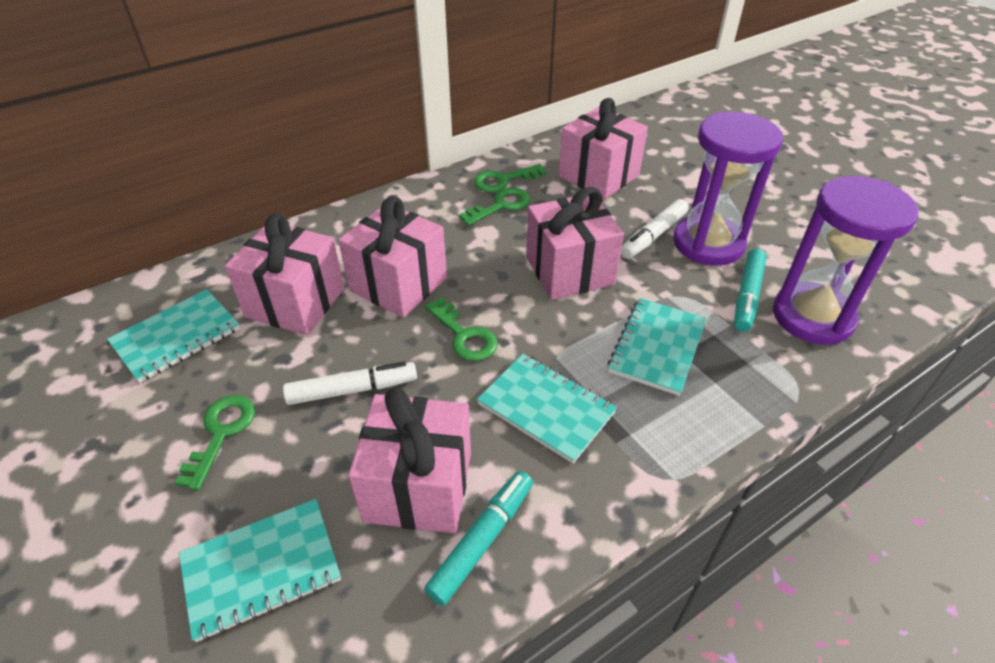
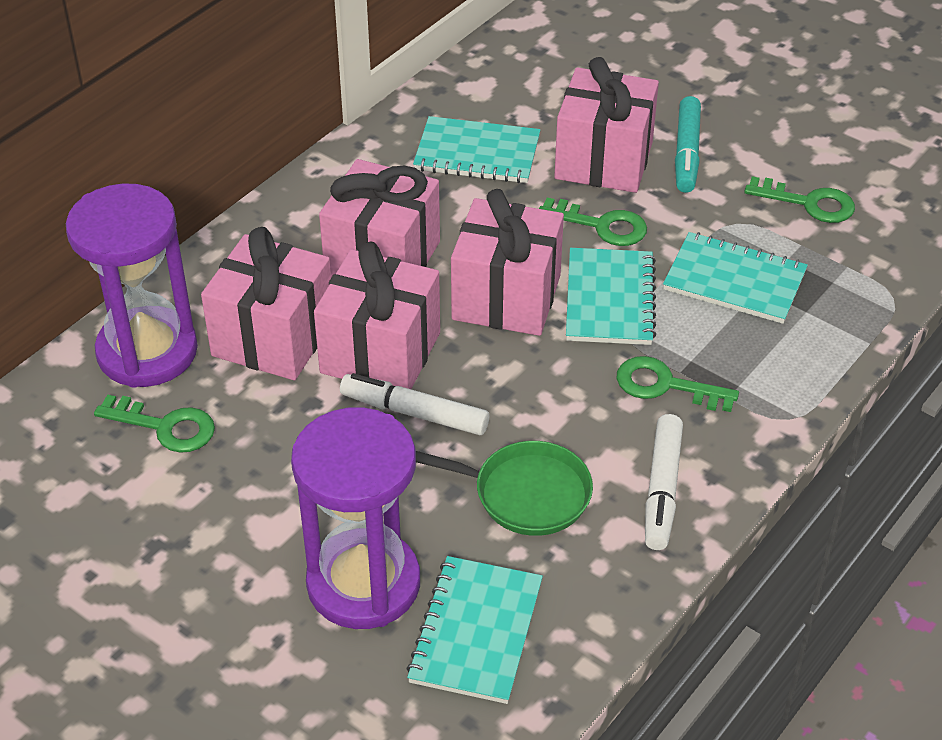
green pan: 0 -> 1
turquoise marker: 2 -> 1

